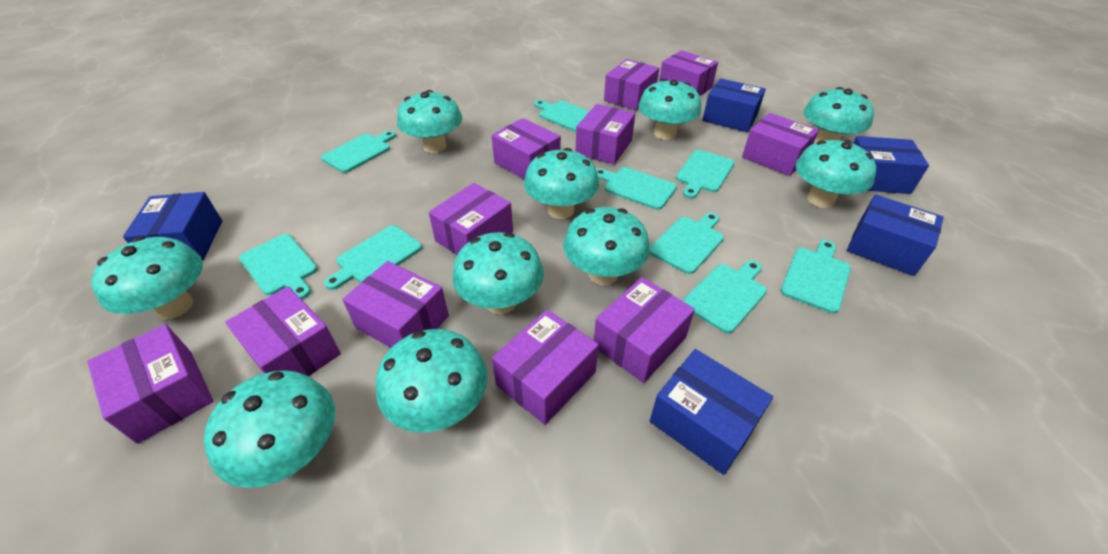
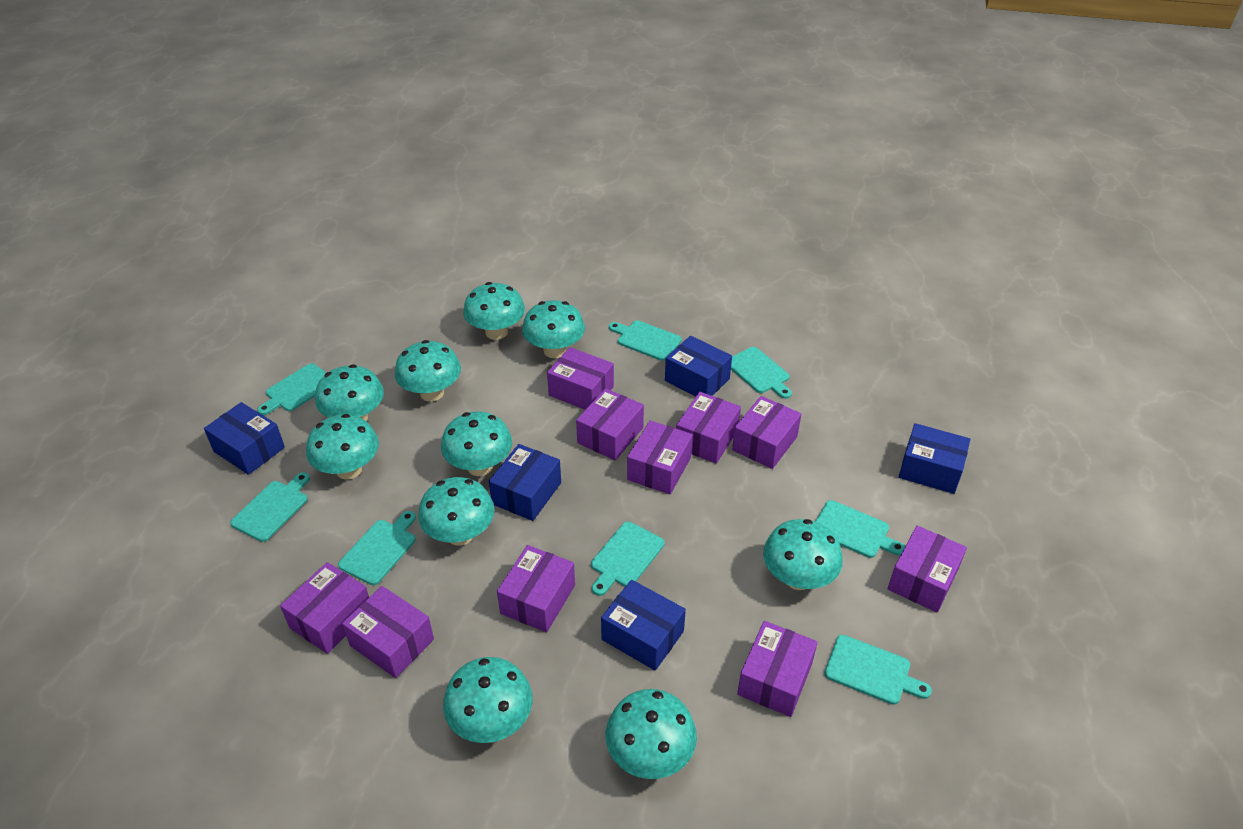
purple box: 11 -> 10
turquoise cutting board: 9 -> 8

